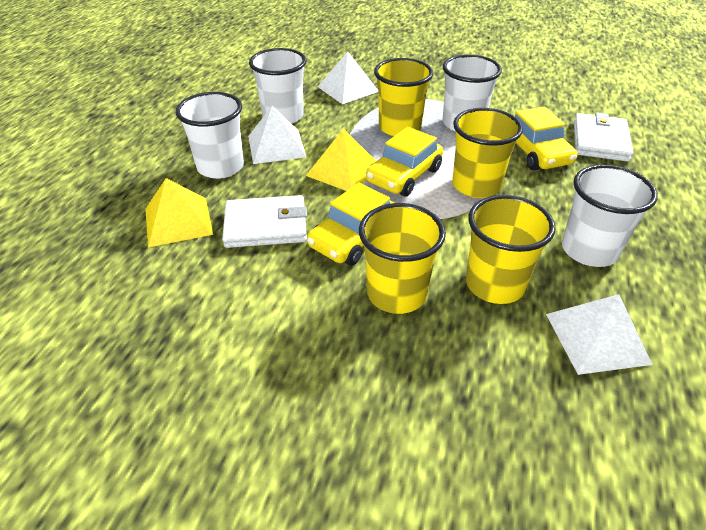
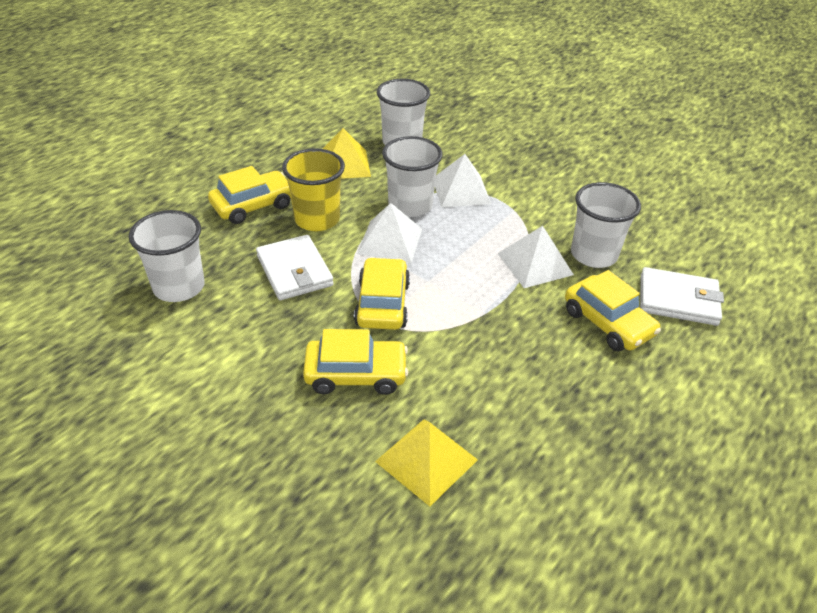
yellow car: 3 -> 4
yellow cup: 4 -> 1

